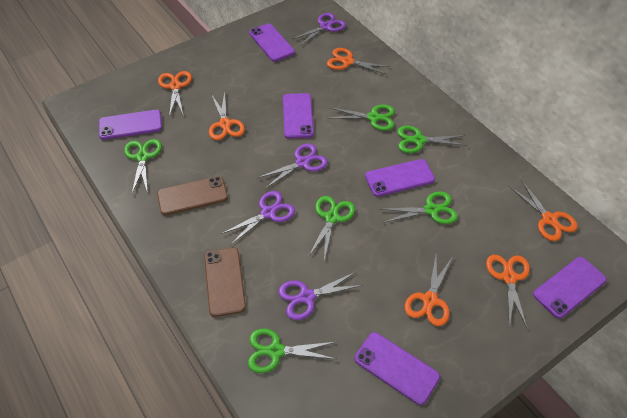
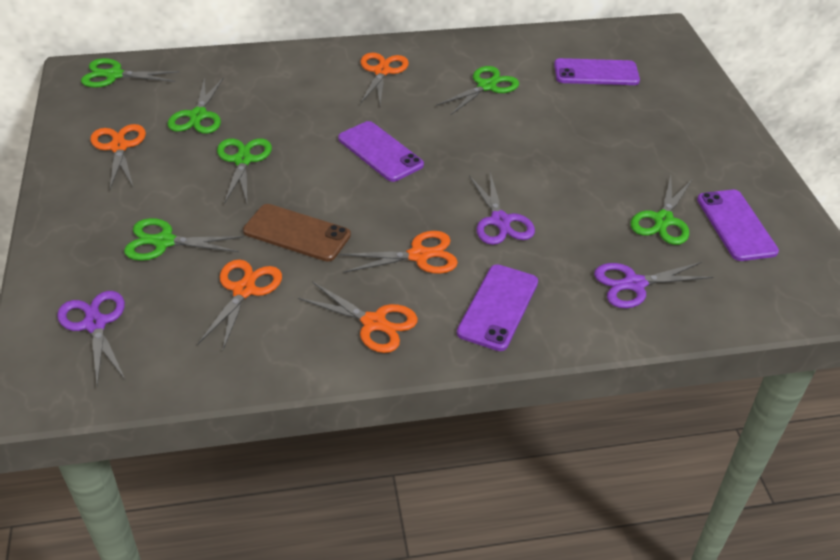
brown phone: 2 -> 1
orange scissors: 6 -> 5
purple phone: 6 -> 4
purple scissors: 4 -> 3

